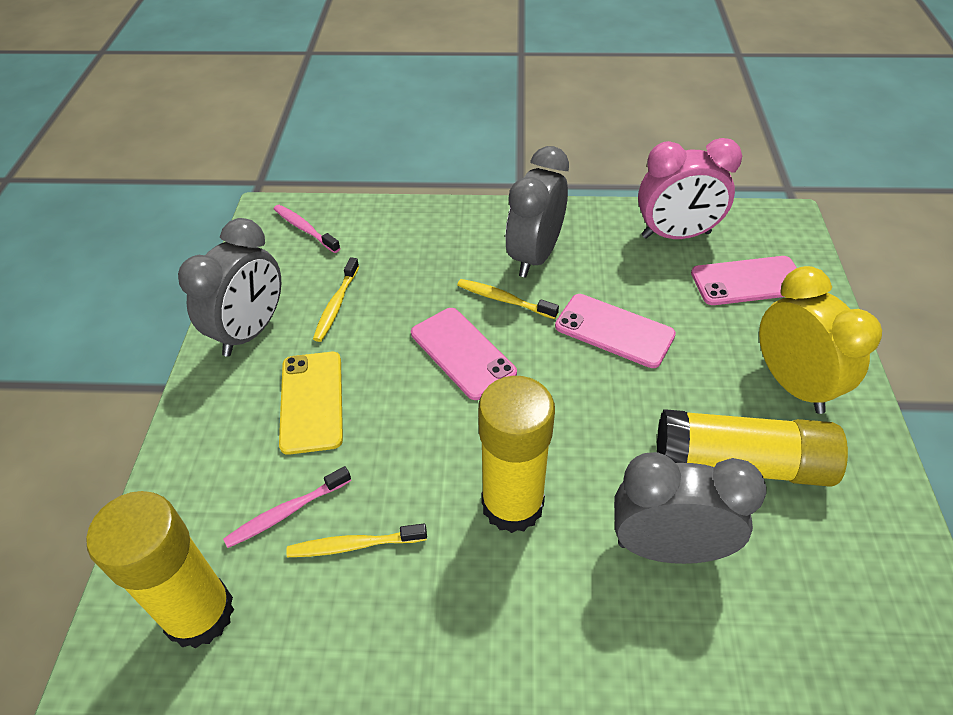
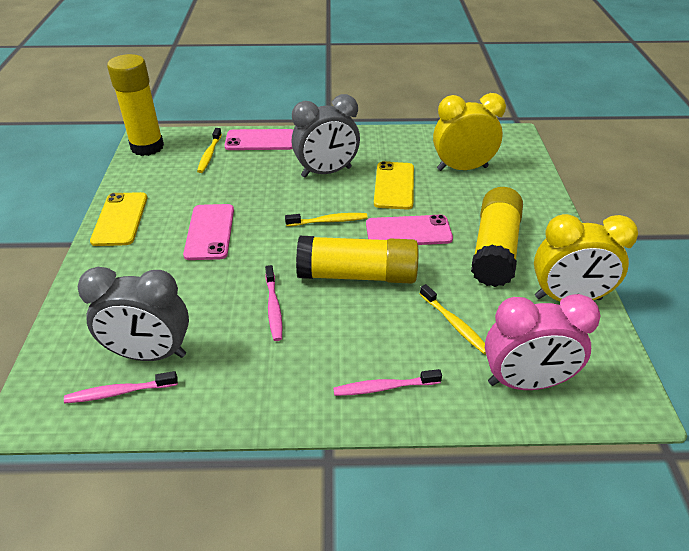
grey clock: 3 -> 2
pink toothbrush: 2 -> 3
yellow clock: 1 -> 2
yellow phone: 1 -> 2

